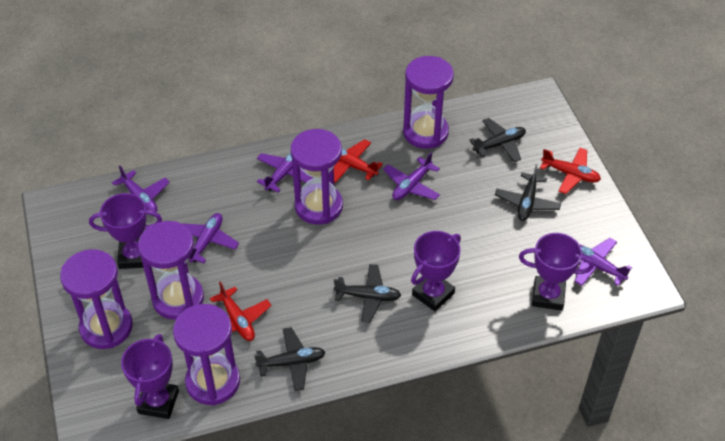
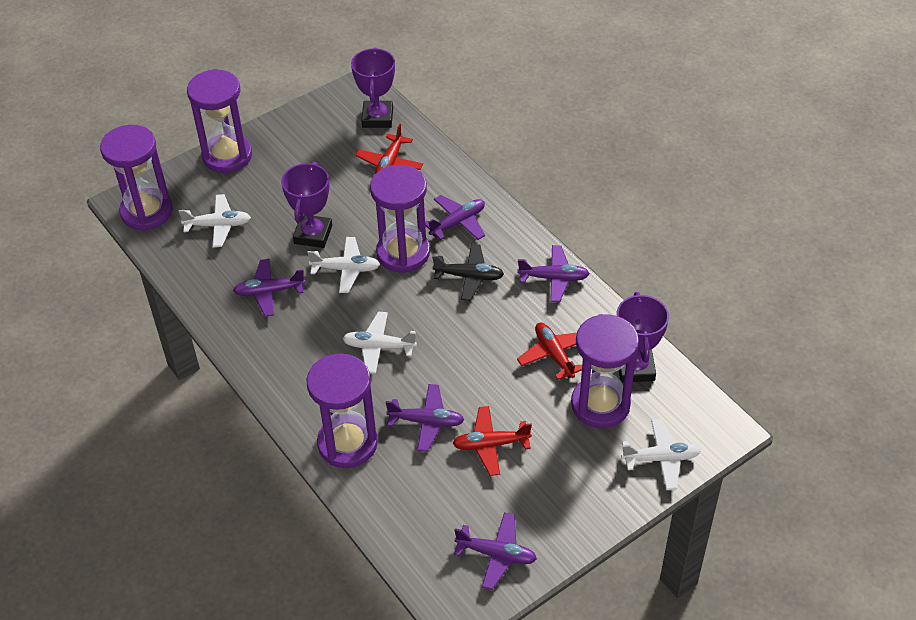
black plane: 4 -> 1
purple trophy: 4 -> 3
white plane: 0 -> 4

